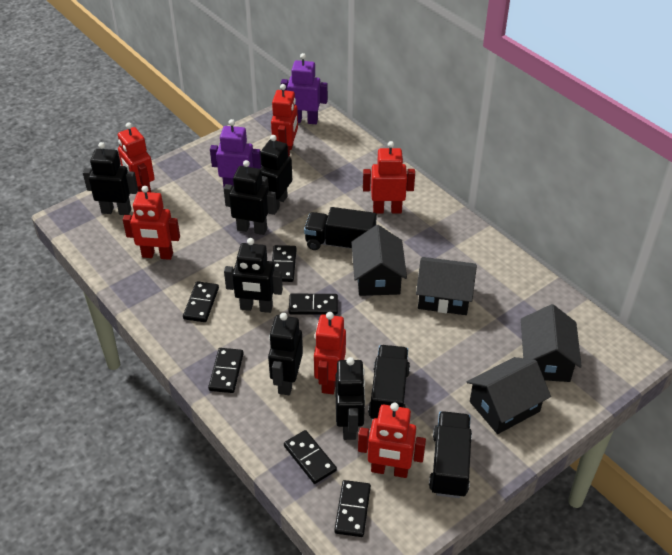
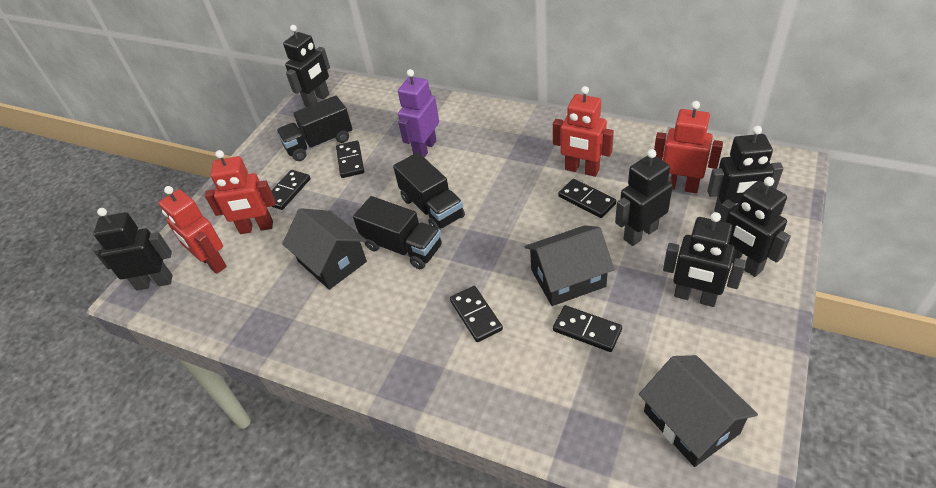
black domino: 6 -> 5
black house: 4 -> 3
purple robot: 2 -> 1
red robot: 6 -> 4

